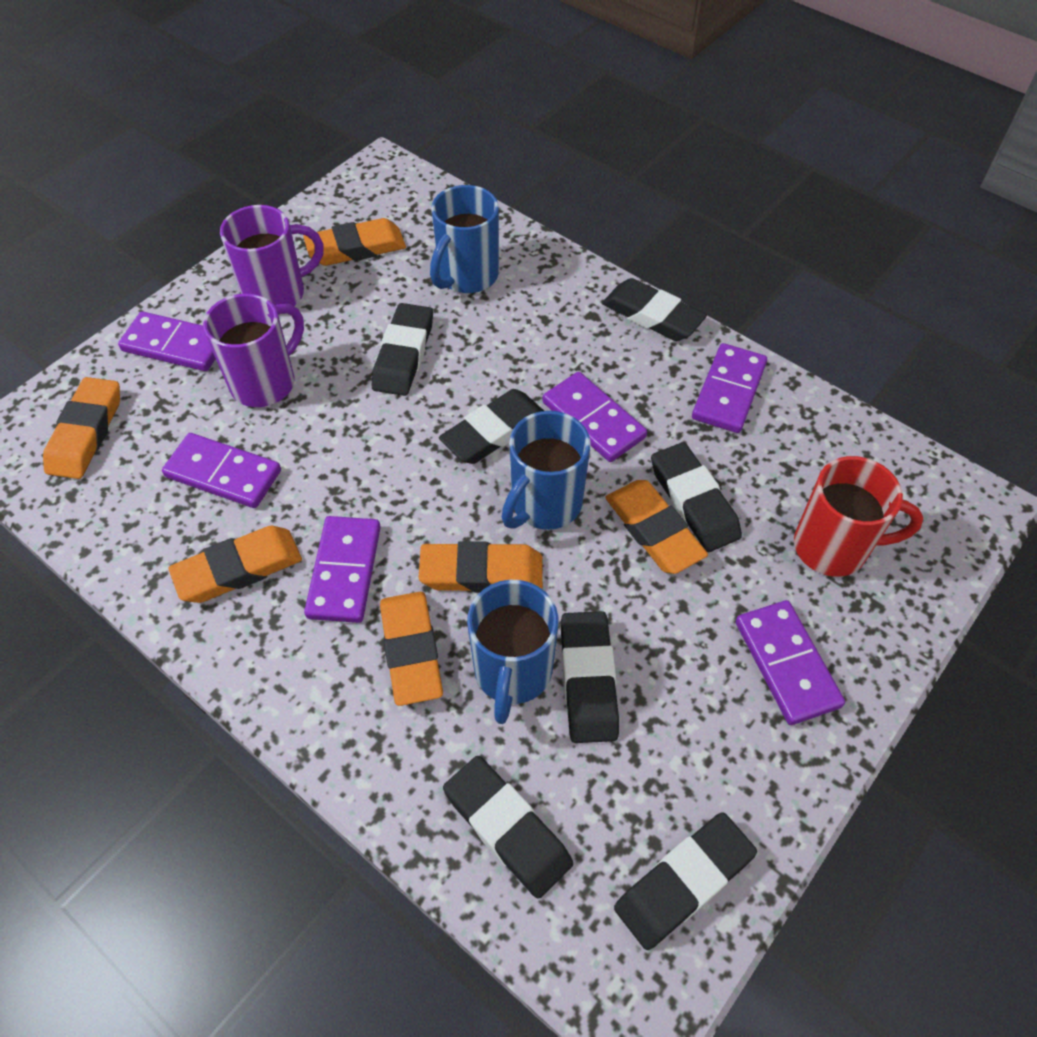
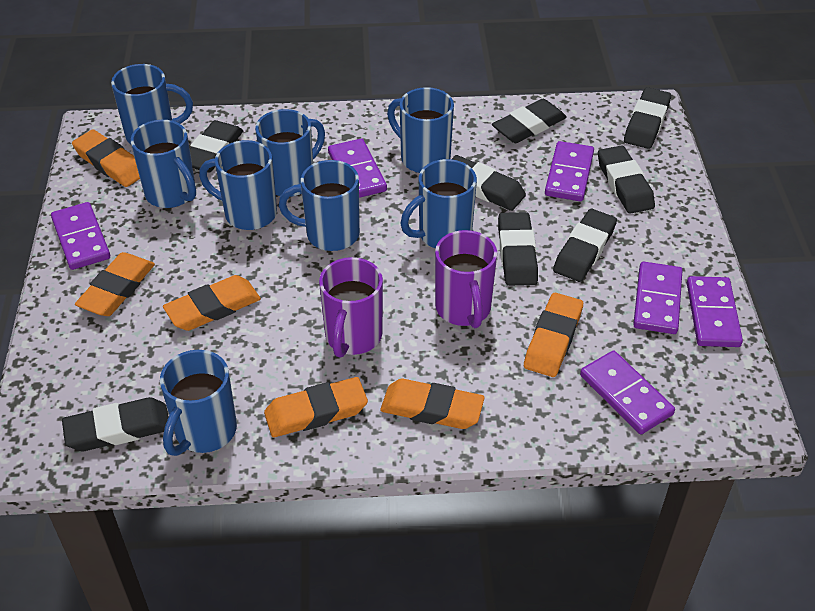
black eraser: 7 -> 8
blue mug: 3 -> 8
red mug: 1 -> 0

